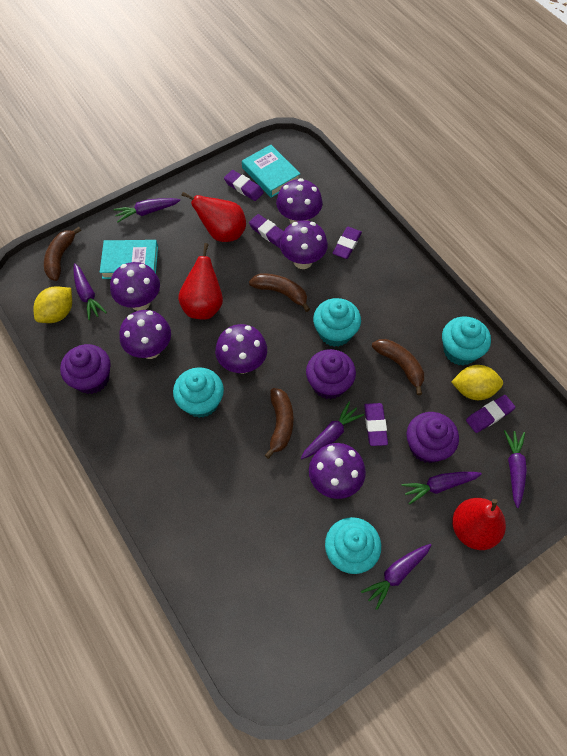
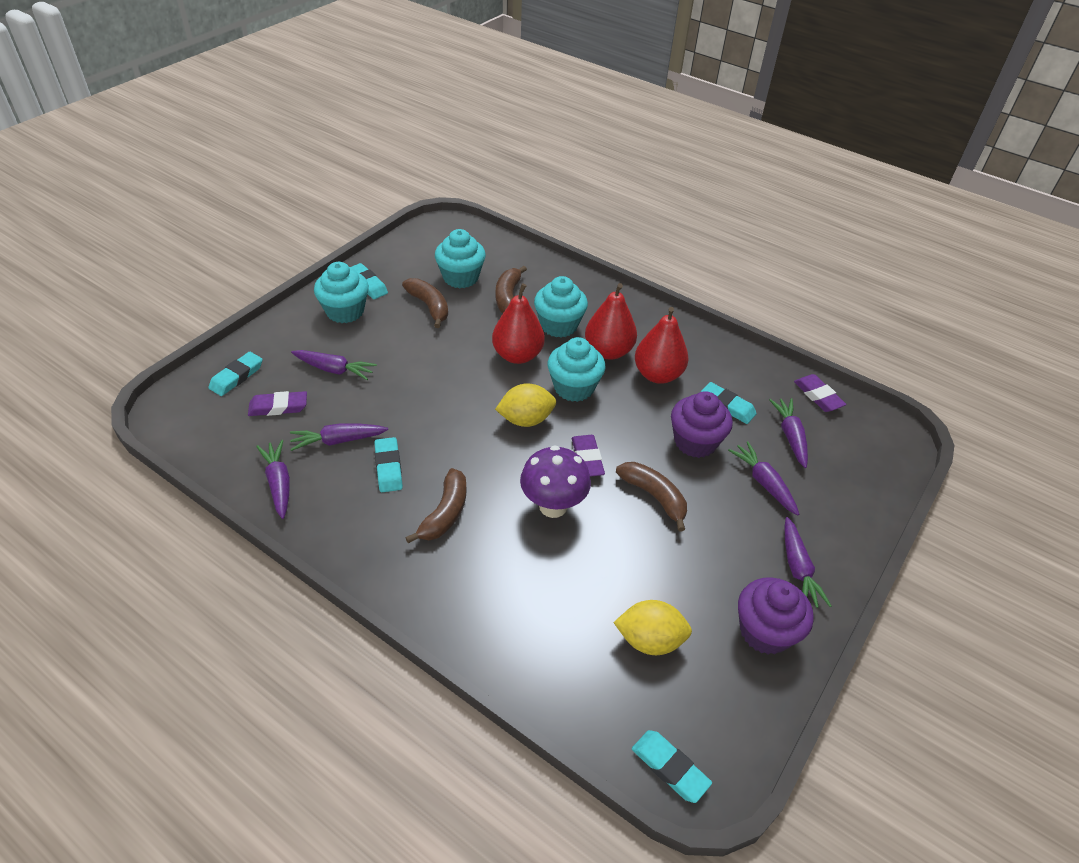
purple cupcake: 3 -> 2
purple eraser: 5 -> 3
purple mushroom: 6 -> 1
turquoise book: 2 -> 0
turquoise eraser: 0 -> 5

